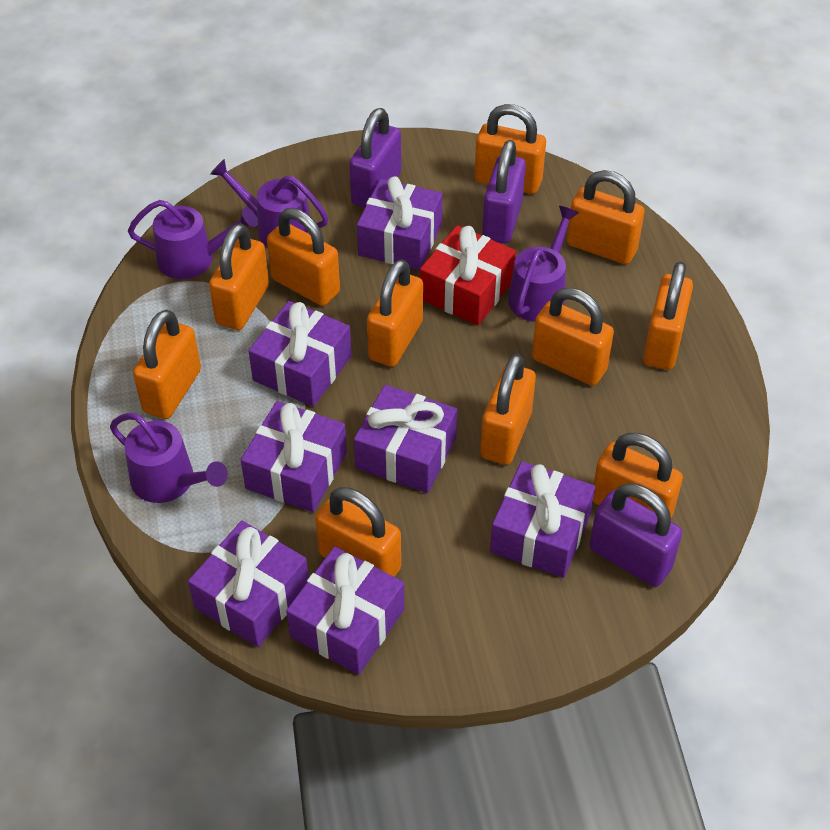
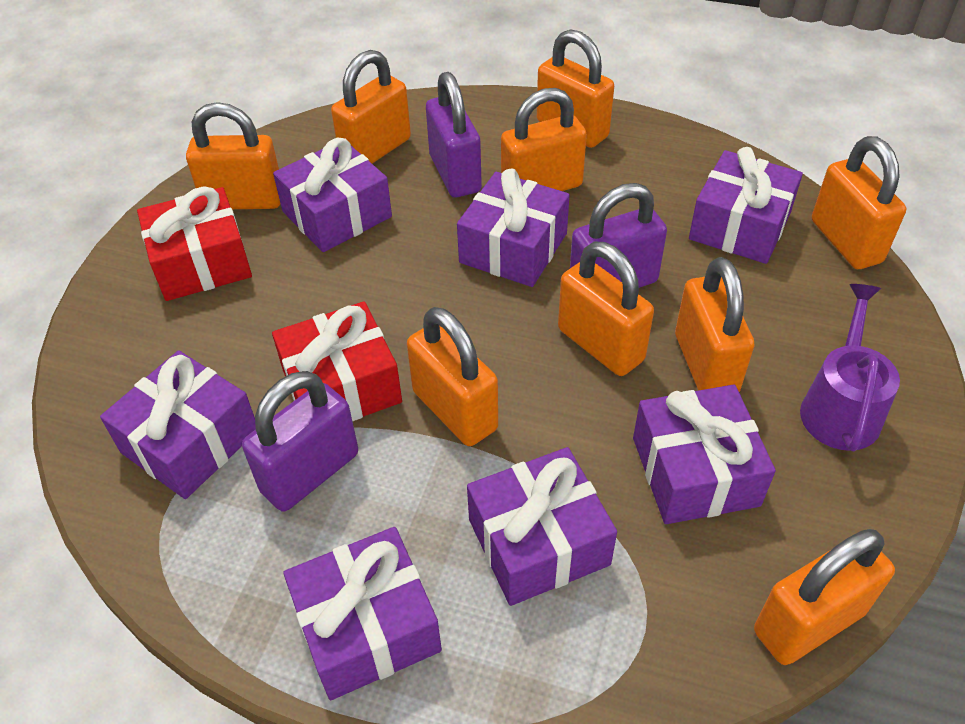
orange padlock: 11 -> 9
purple watering can: 4 -> 1
red gift: 1 -> 2

